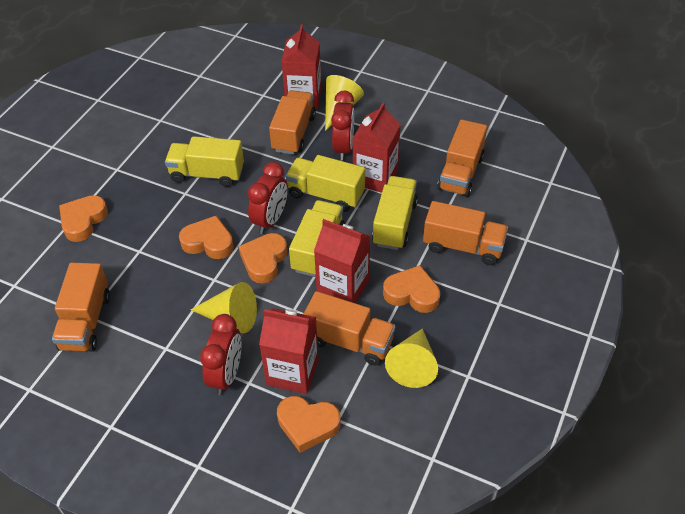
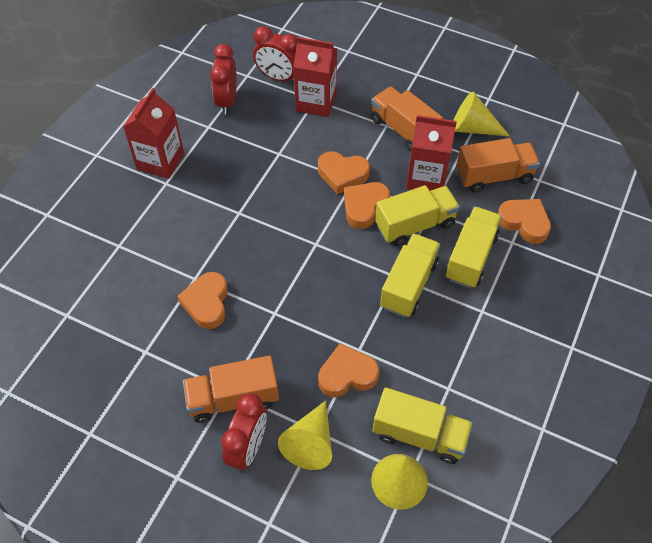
orange truck: 5 -> 3
red carton: 4 -> 3

